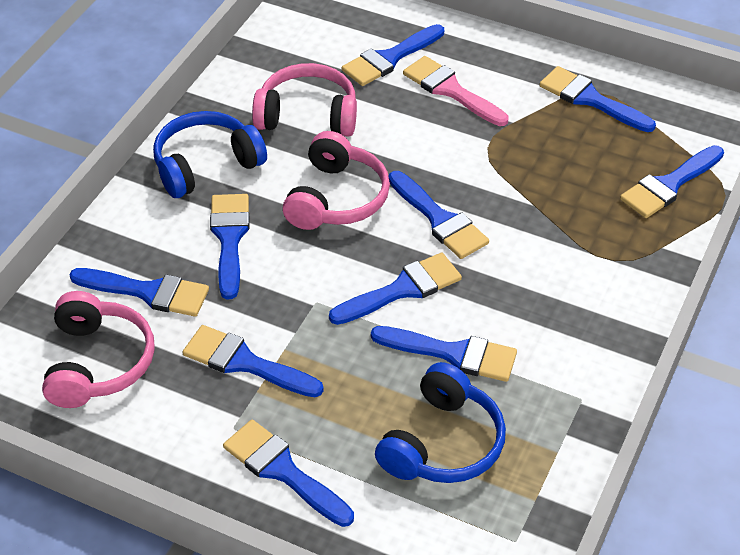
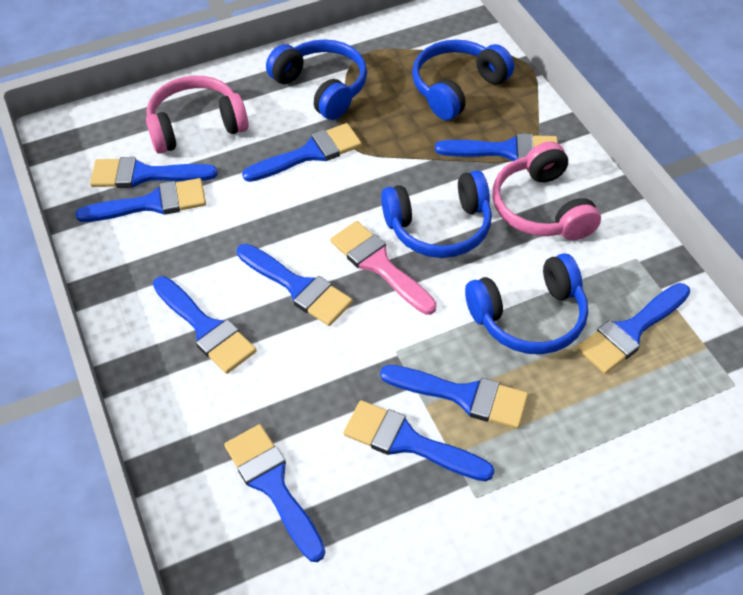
blue headphones: 2 -> 4
pink headphones: 3 -> 2

